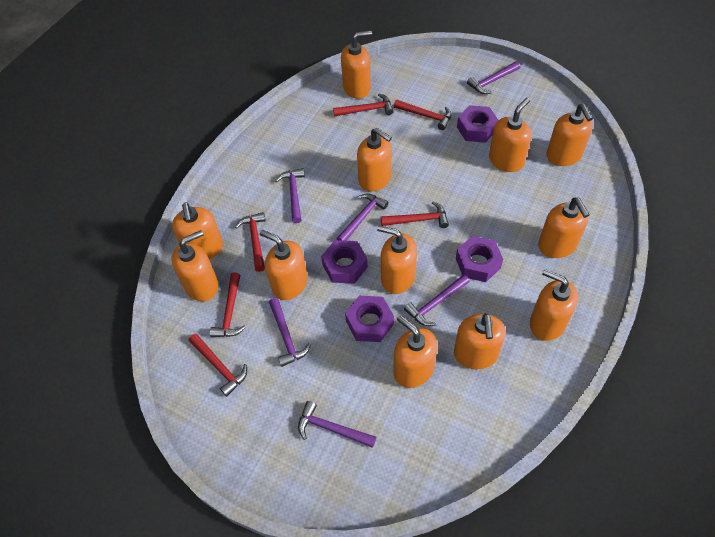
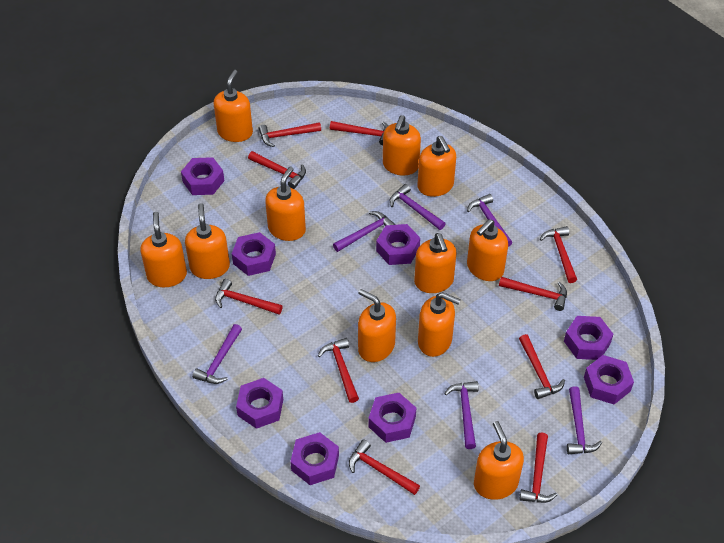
orange soap dispenser: 12 -> 11
purple nut: 4 -> 8
red hammer: 6 -> 10

